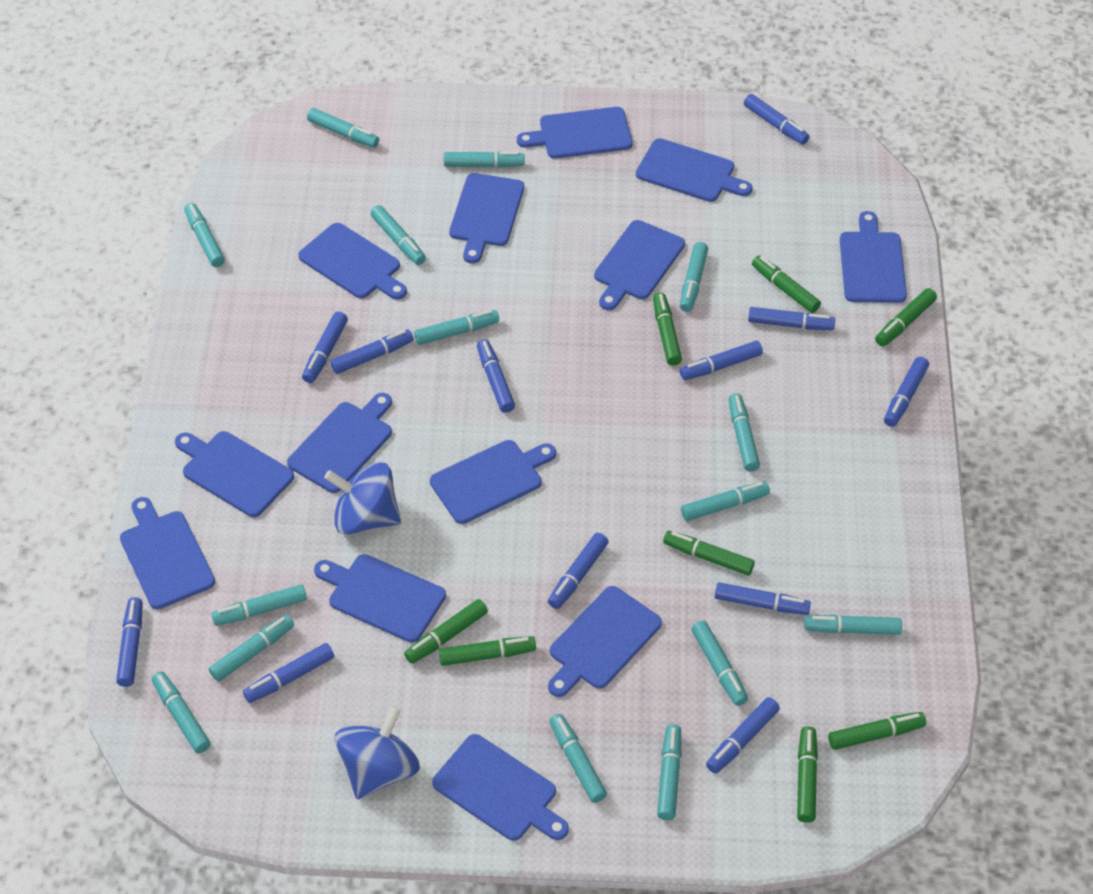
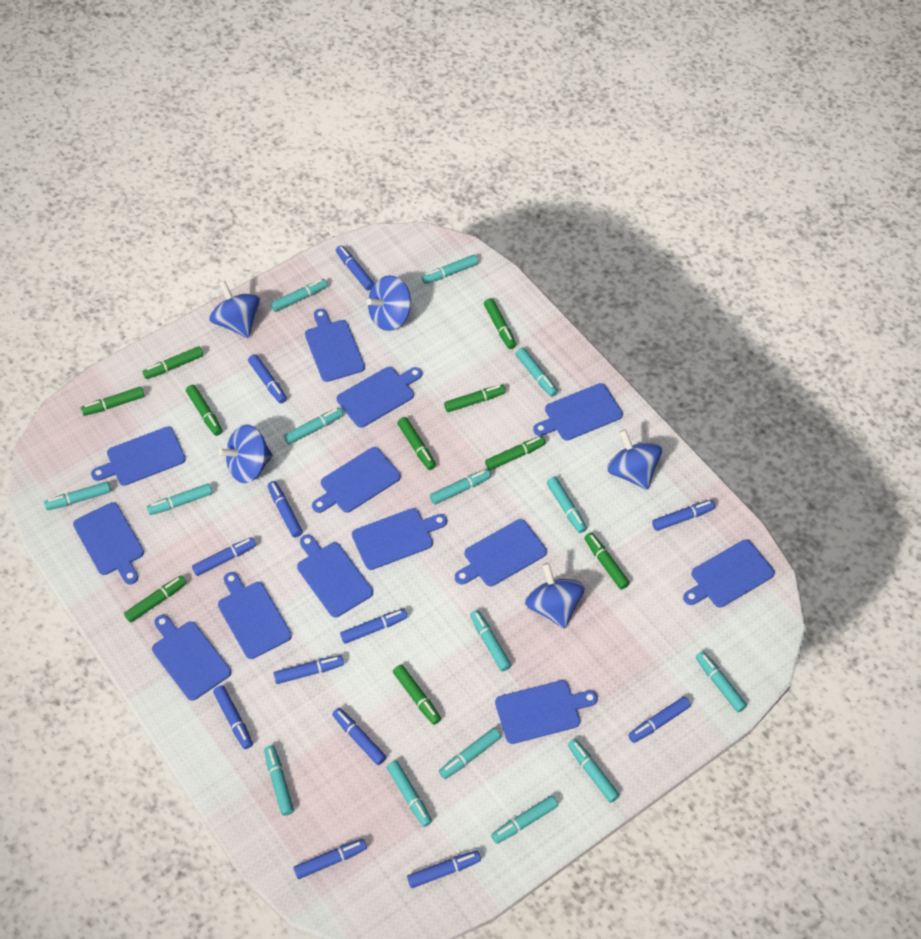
blue spinning top: 2 -> 5
green marker: 8 -> 10

